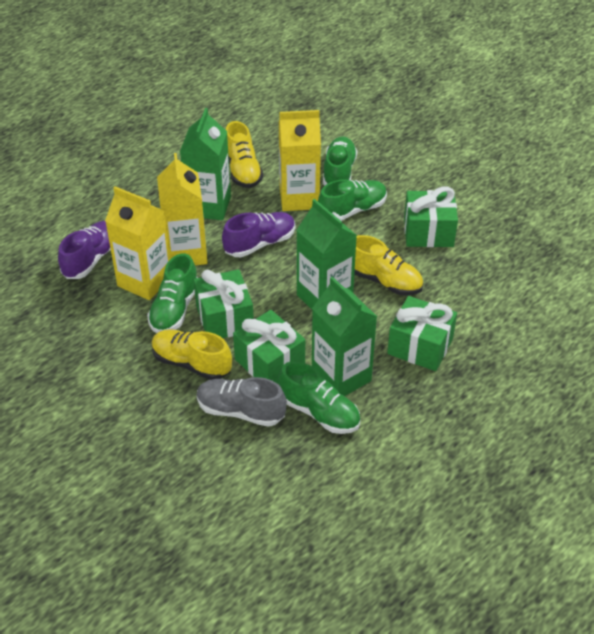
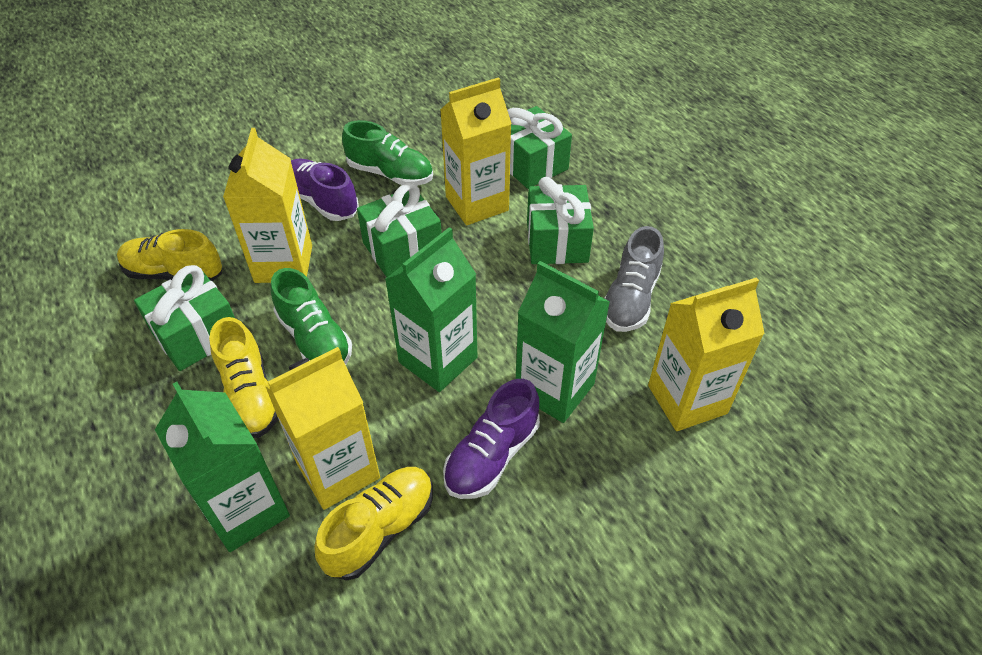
green shoe: 4 -> 2
yellow carton: 3 -> 4

